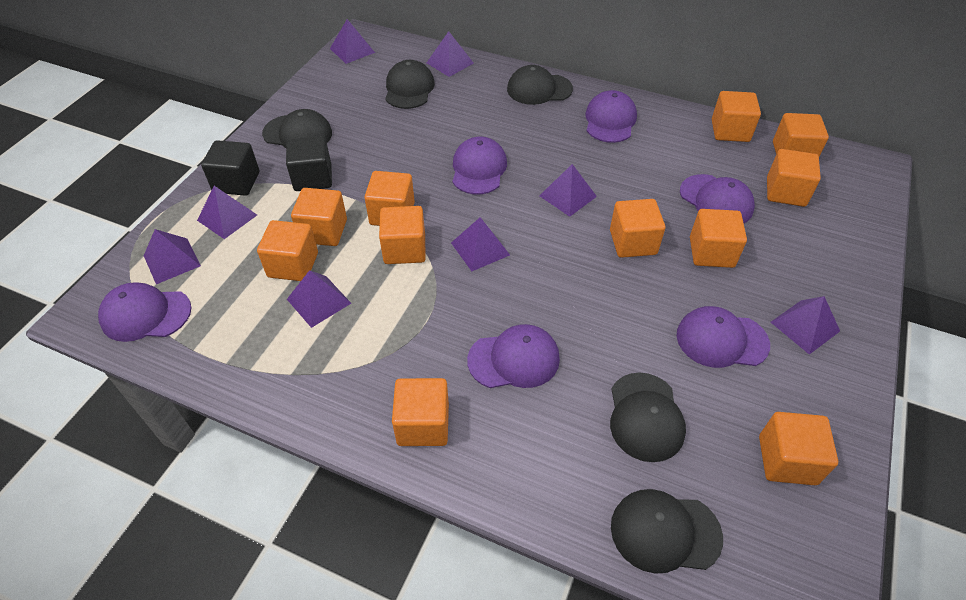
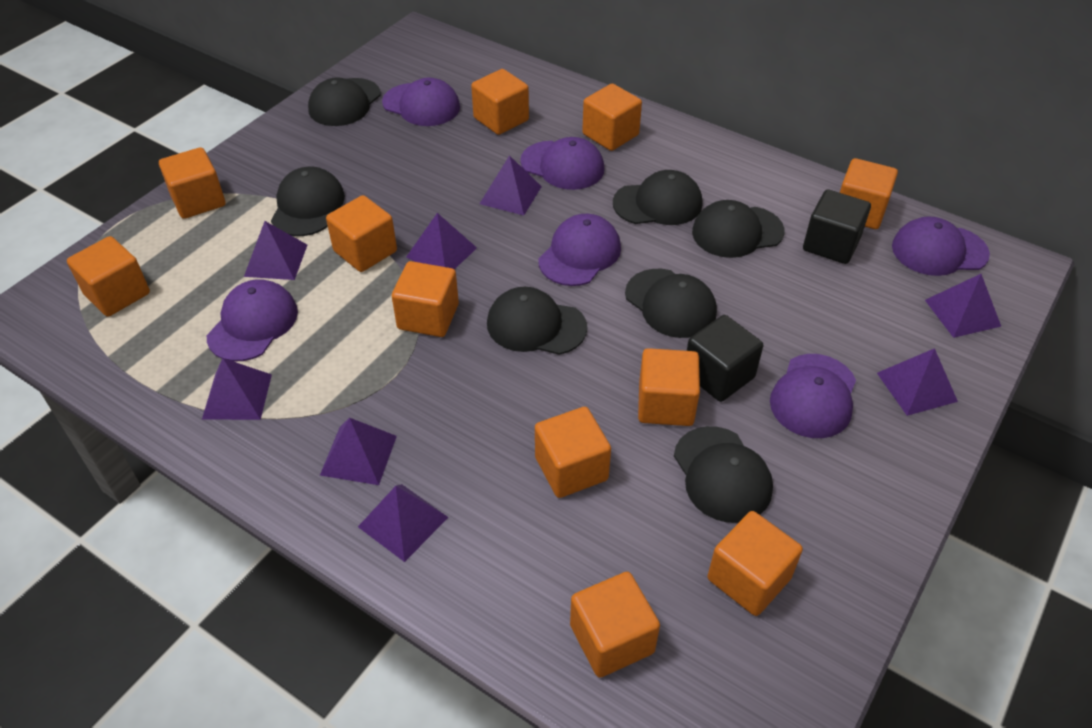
black cap: 5 -> 7

